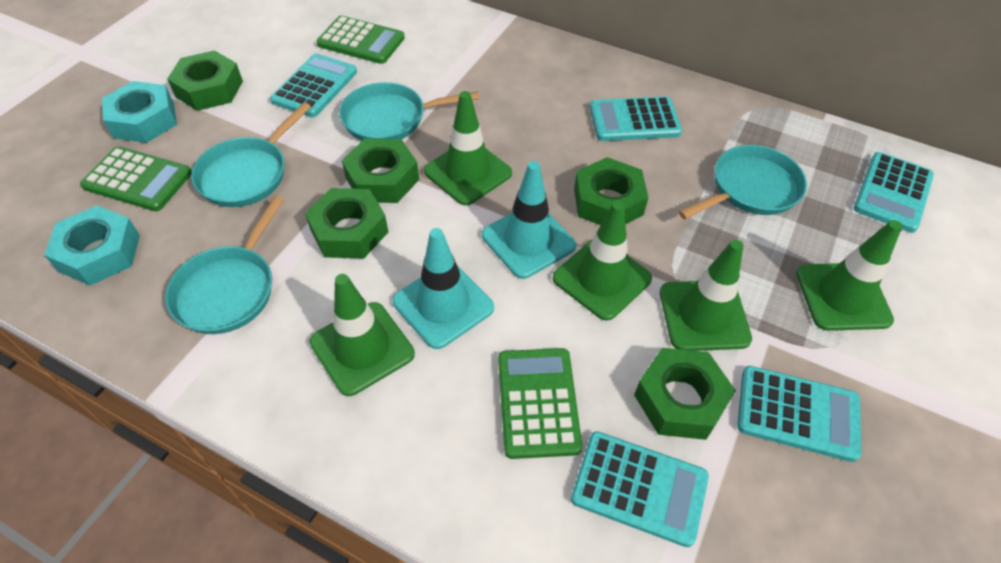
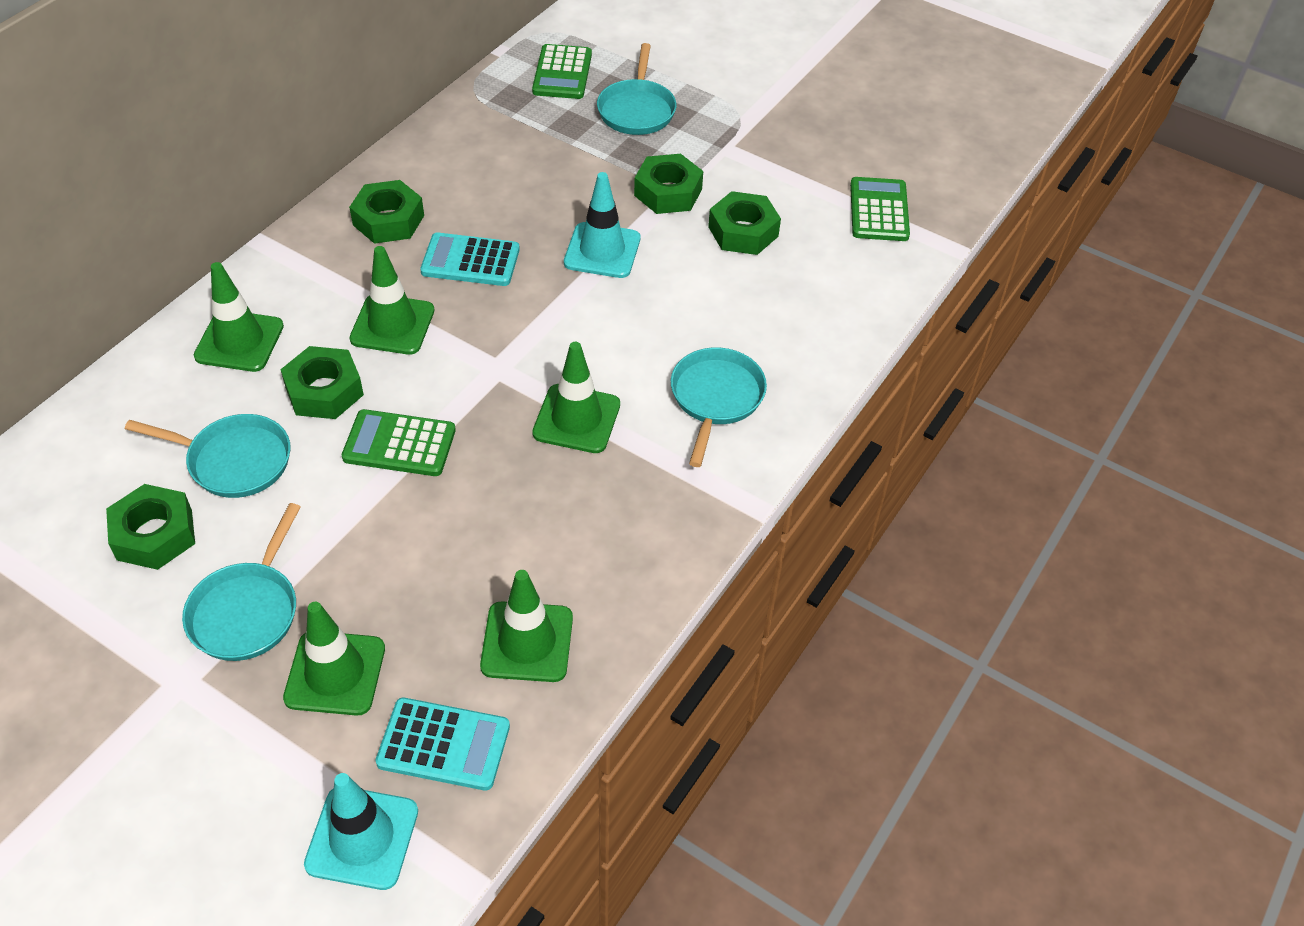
turquoise calculator: 5 -> 2
turquoise nut: 2 -> 0

